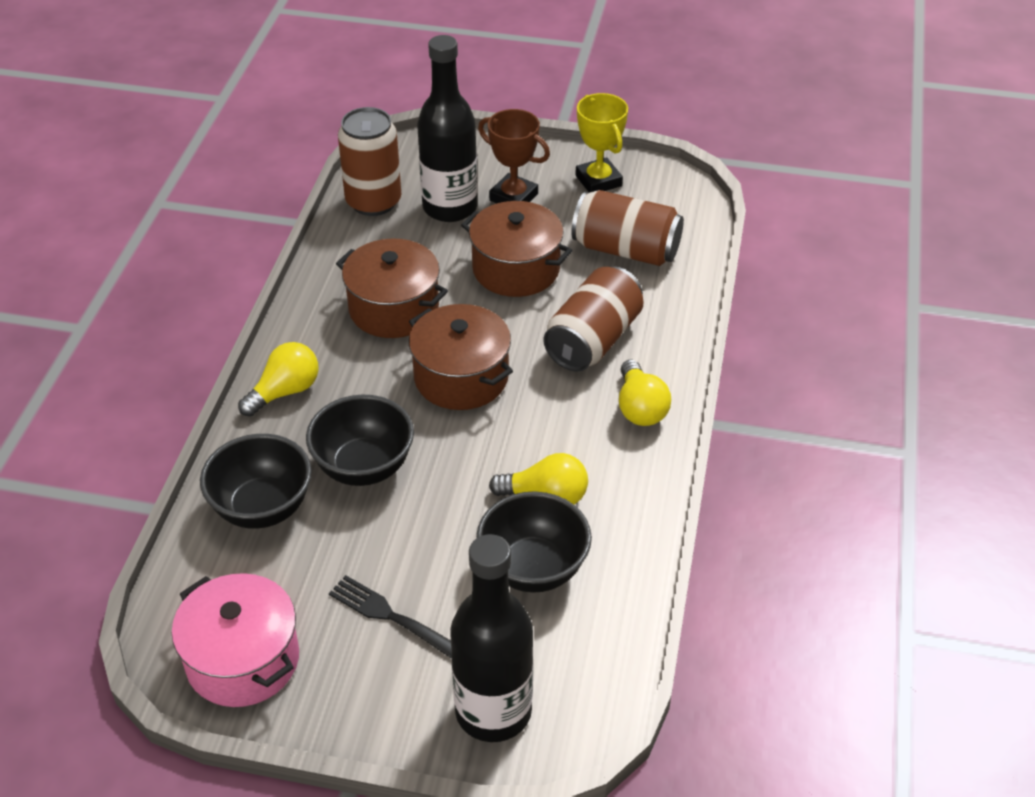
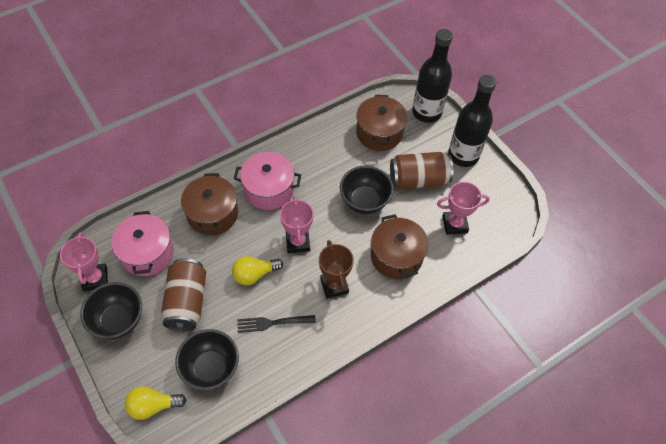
brown can: 3 -> 2
pink pot: 1 -> 2
pink trophy: 0 -> 3
yellow light bulb: 3 -> 2
yellow trophy: 1 -> 0

